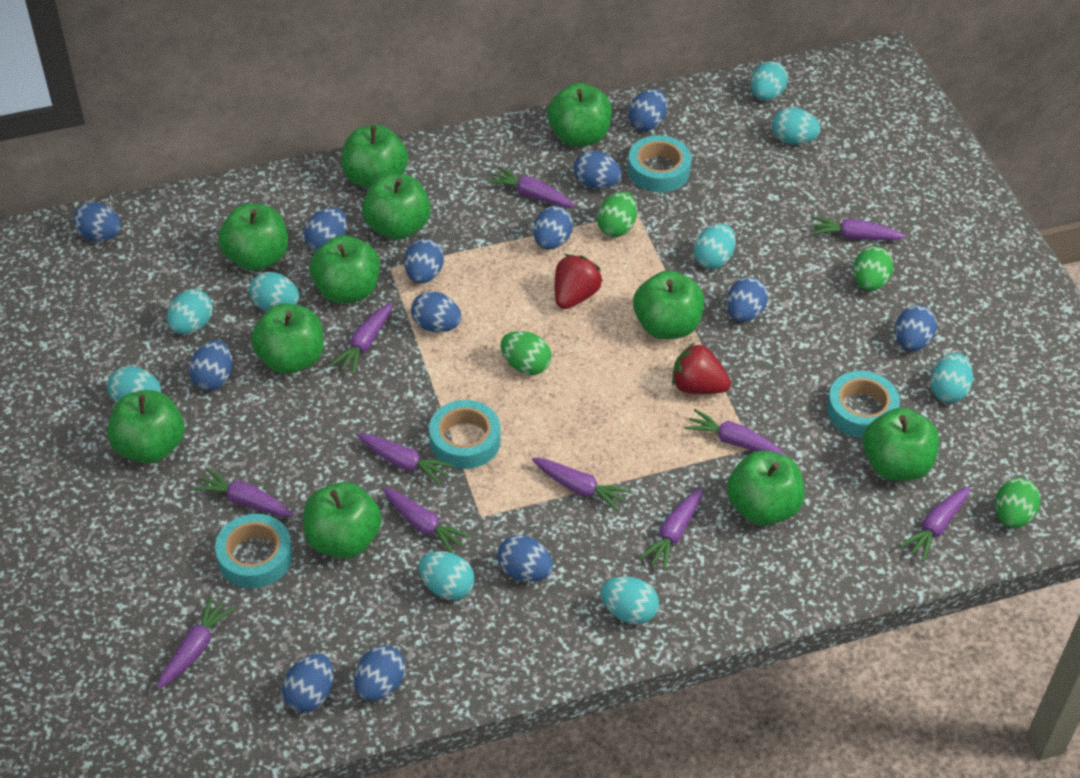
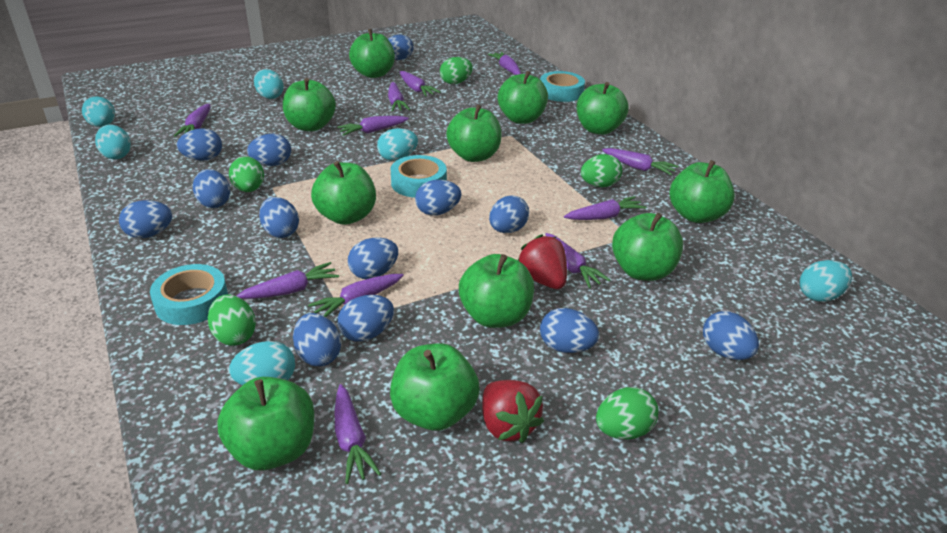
green egg: 4 -> 5
turquoise egg: 9 -> 6
turquoise tape: 4 -> 3

